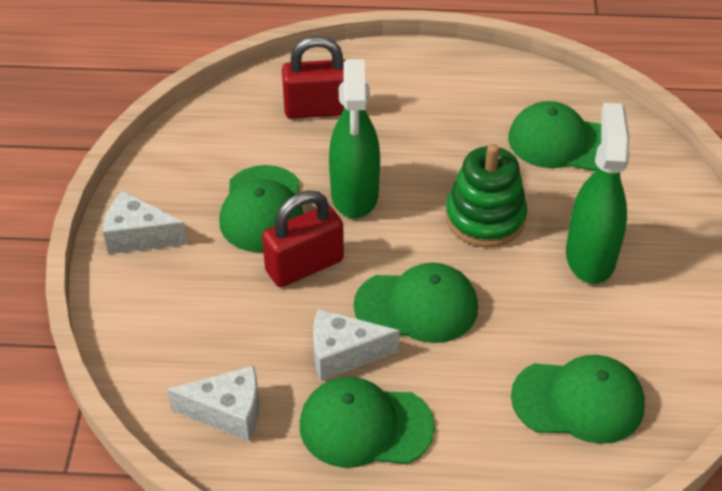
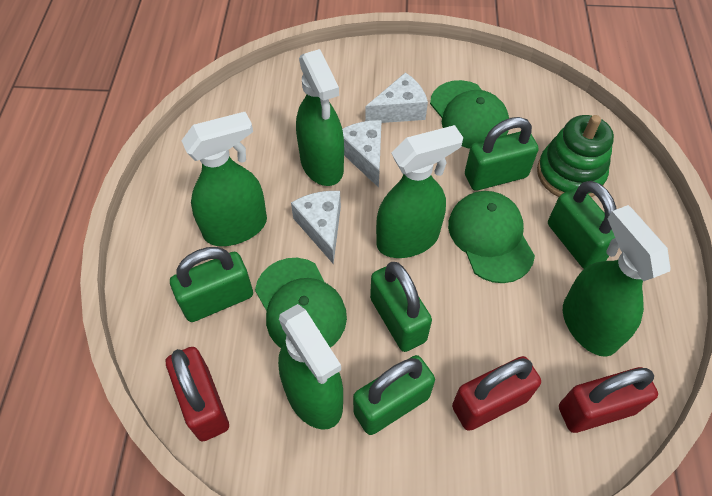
green cap: 5 -> 3
green padlock: 0 -> 5
green spray bottle: 2 -> 5
red padlock: 2 -> 3

